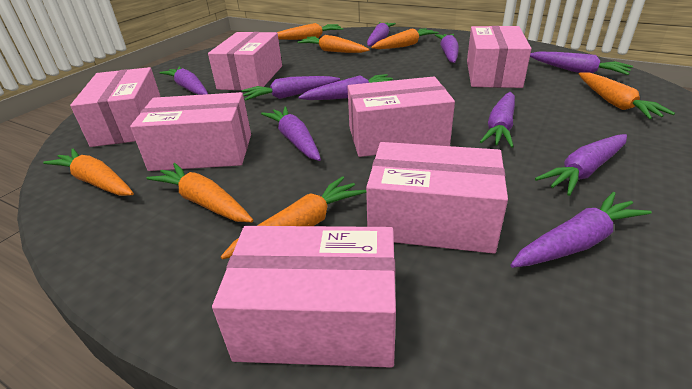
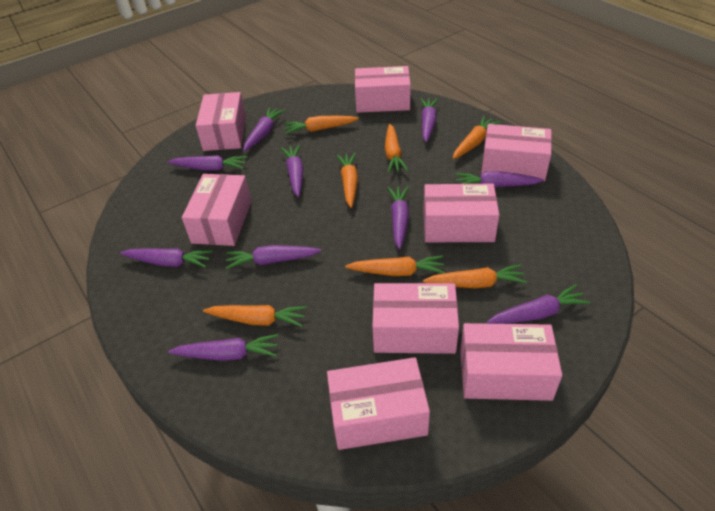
pink box: 7 -> 8

